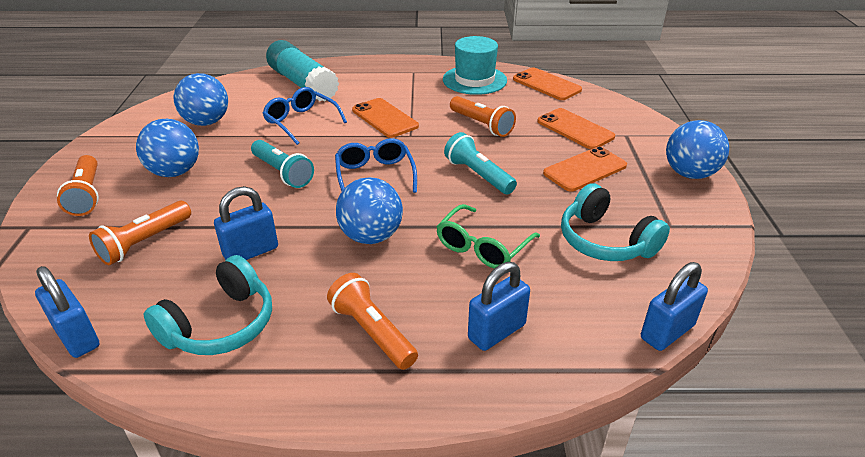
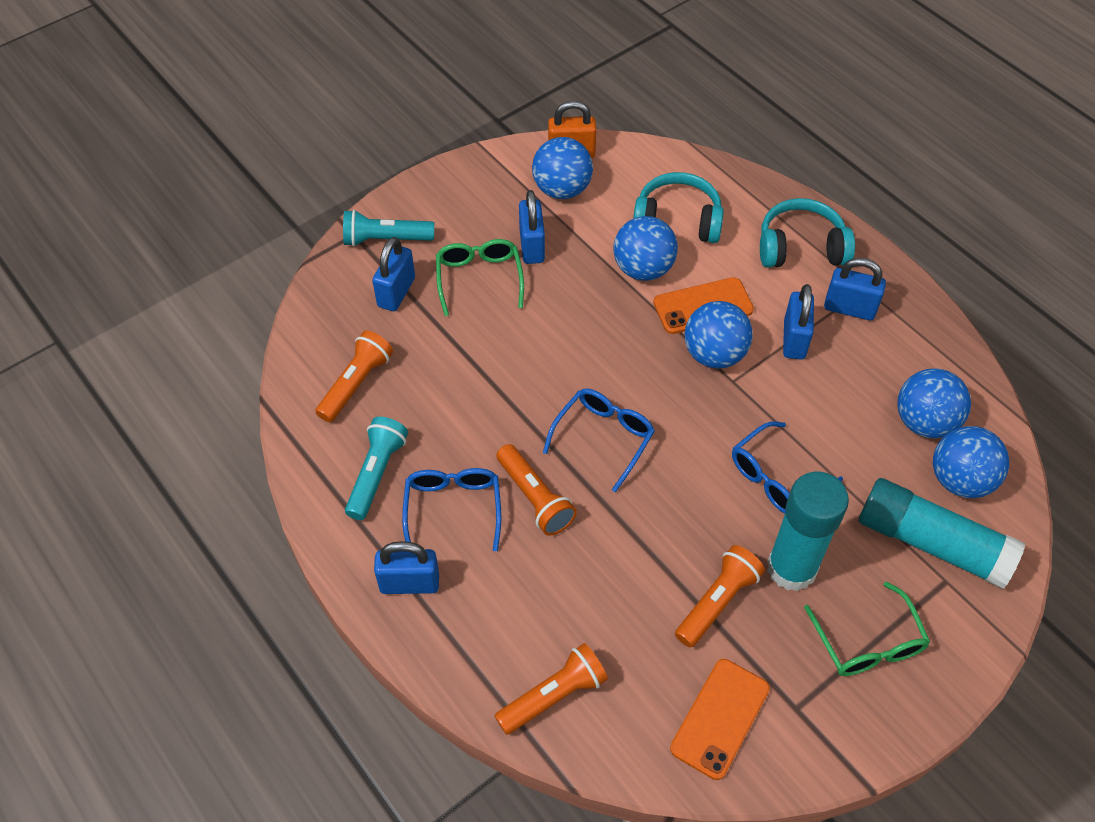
blue ball: 4 -> 5
blue glasses: 2 -> 3
blue padlock: 4 -> 5
green glasses: 1 -> 2
orange padlock: 0 -> 1
orange phone: 4 -> 2
turquoise glue stick: 1 -> 2
turquoise hat: 1 -> 0

